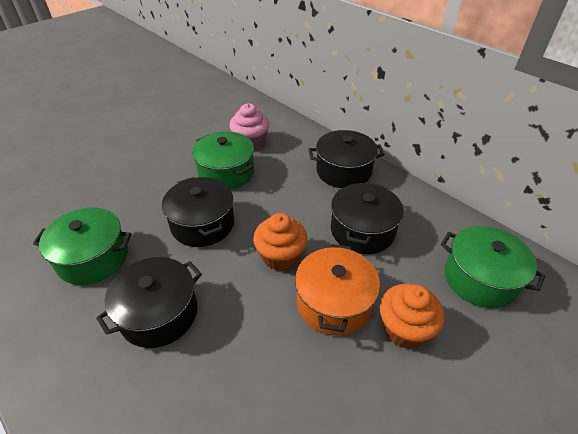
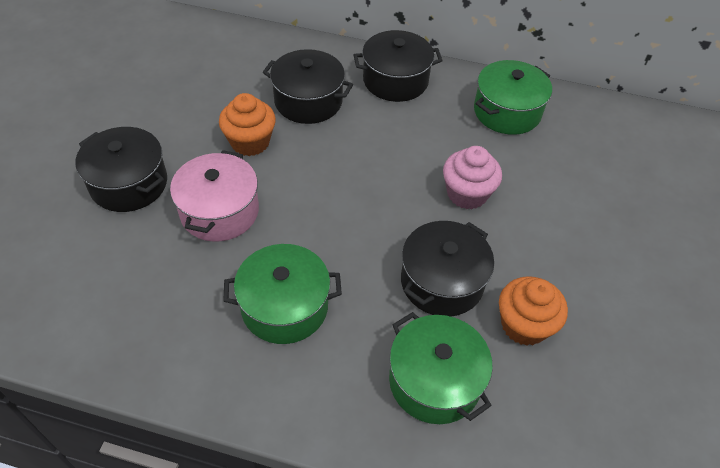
orange pot: 1 -> 0
pink pot: 0 -> 1

